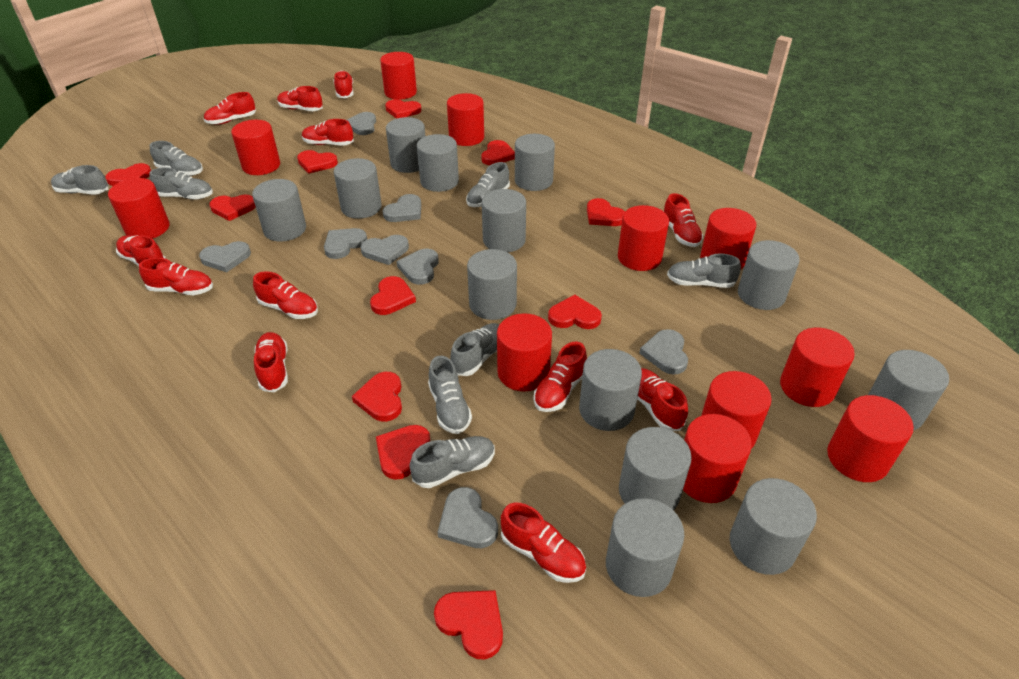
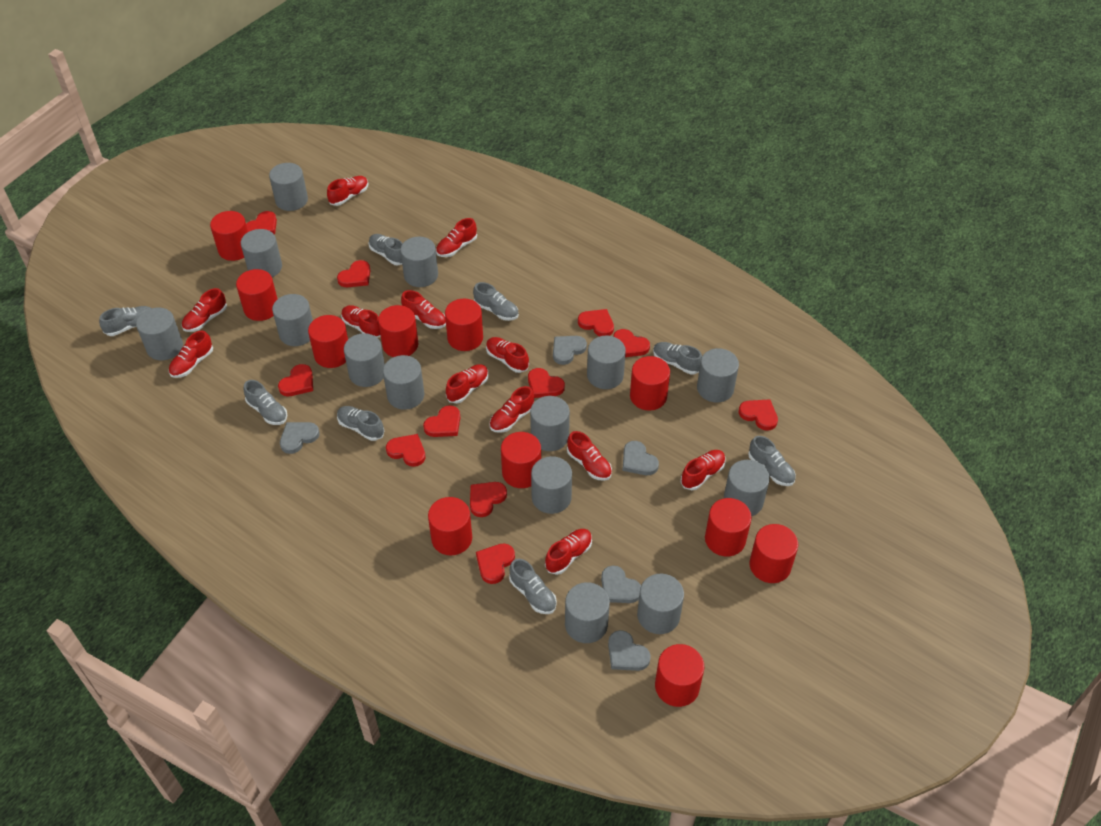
grey cylinder: 13 -> 14
grey heart: 8 -> 5

